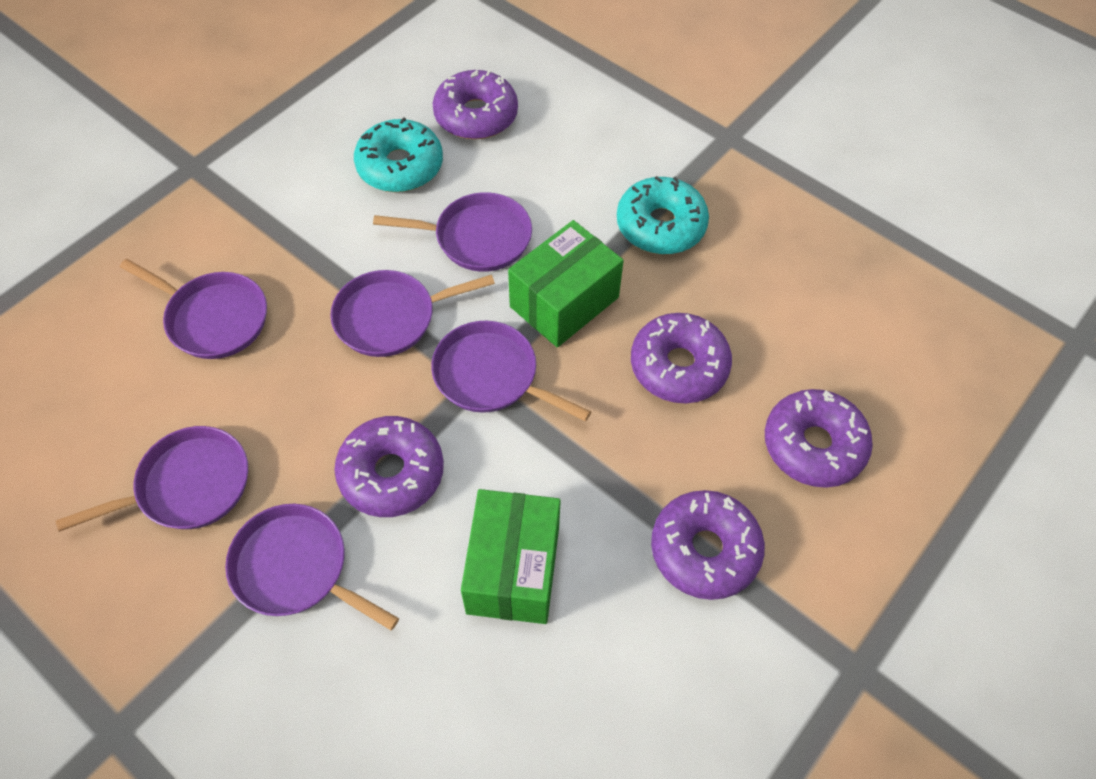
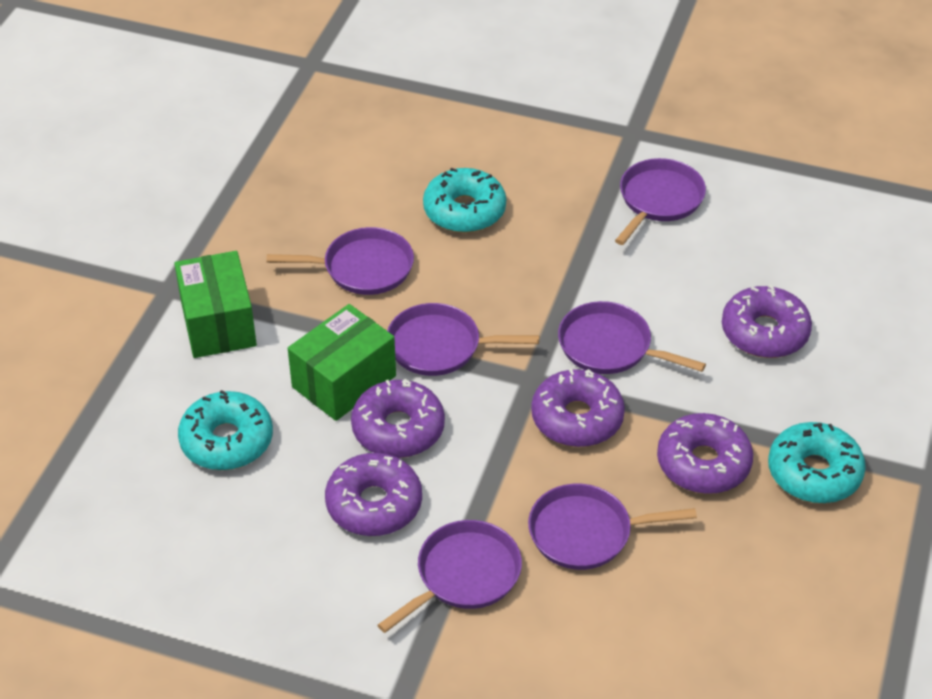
turquoise donut: 2 -> 3

